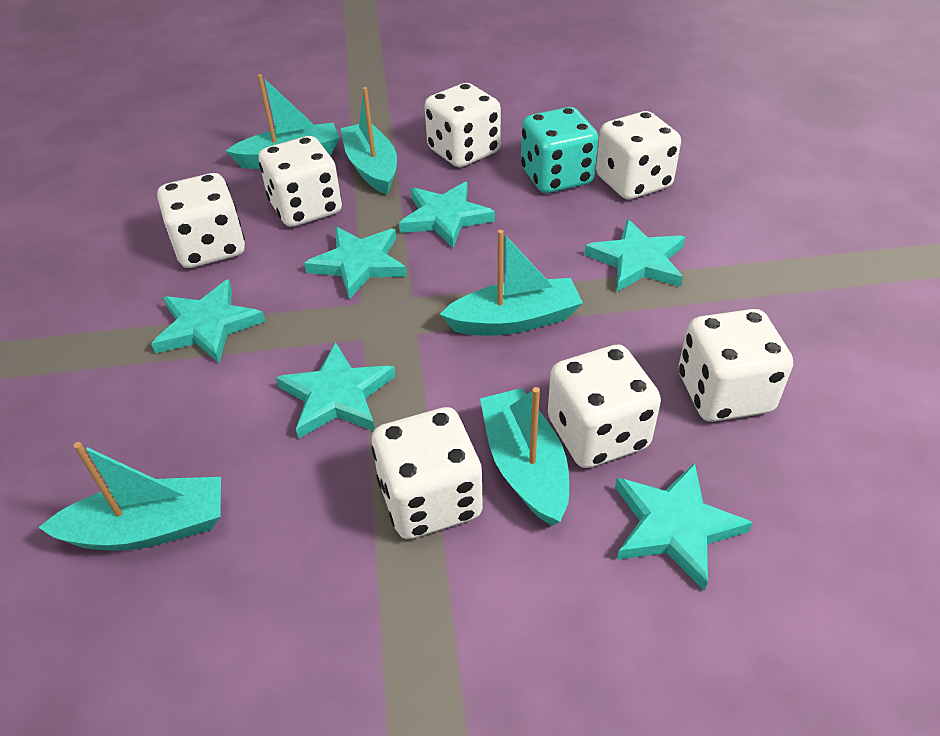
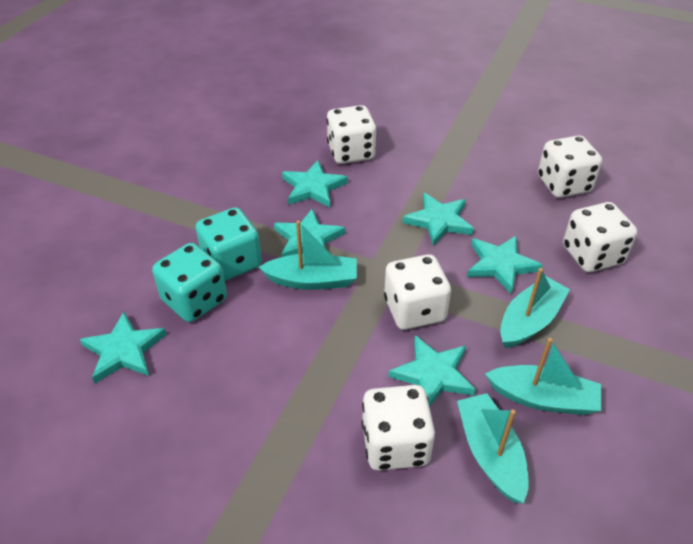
turquoise boat: 5 -> 4
turquoise dice: 1 -> 2
white dice: 7 -> 5

